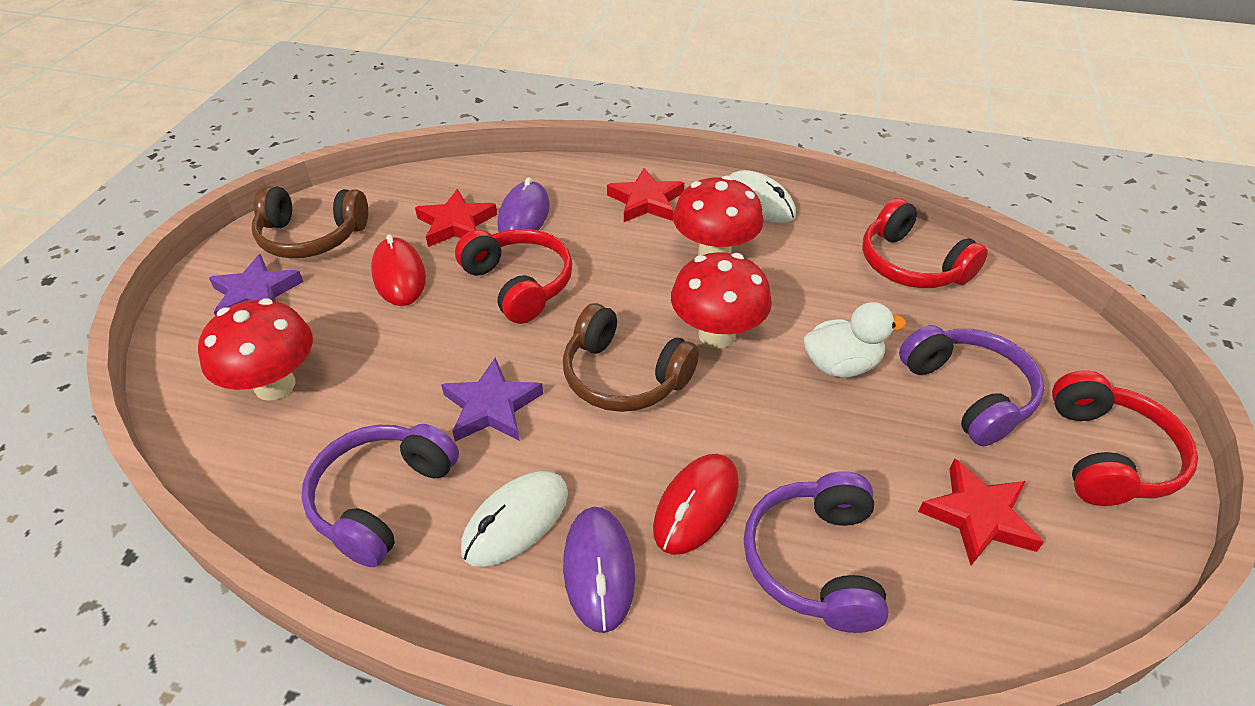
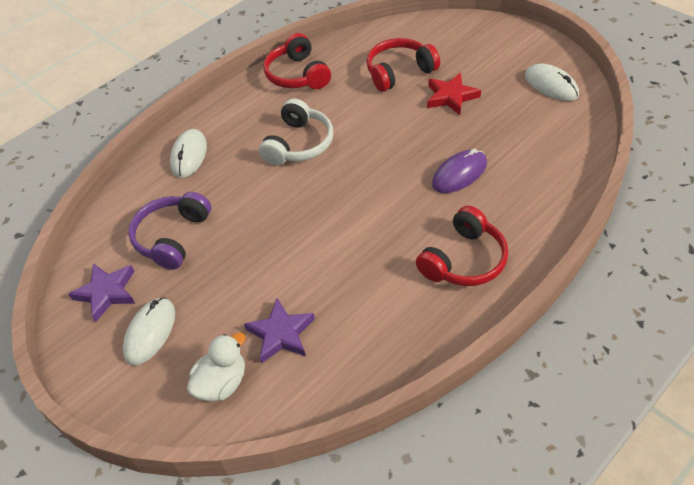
brown headphones: 2 -> 0
purple headphones: 3 -> 1
purple mouse: 2 -> 1
red mouse: 2 -> 0
red mushroom: 3 -> 0
red star: 3 -> 1
white headphones: 0 -> 1
white mouse: 2 -> 3

